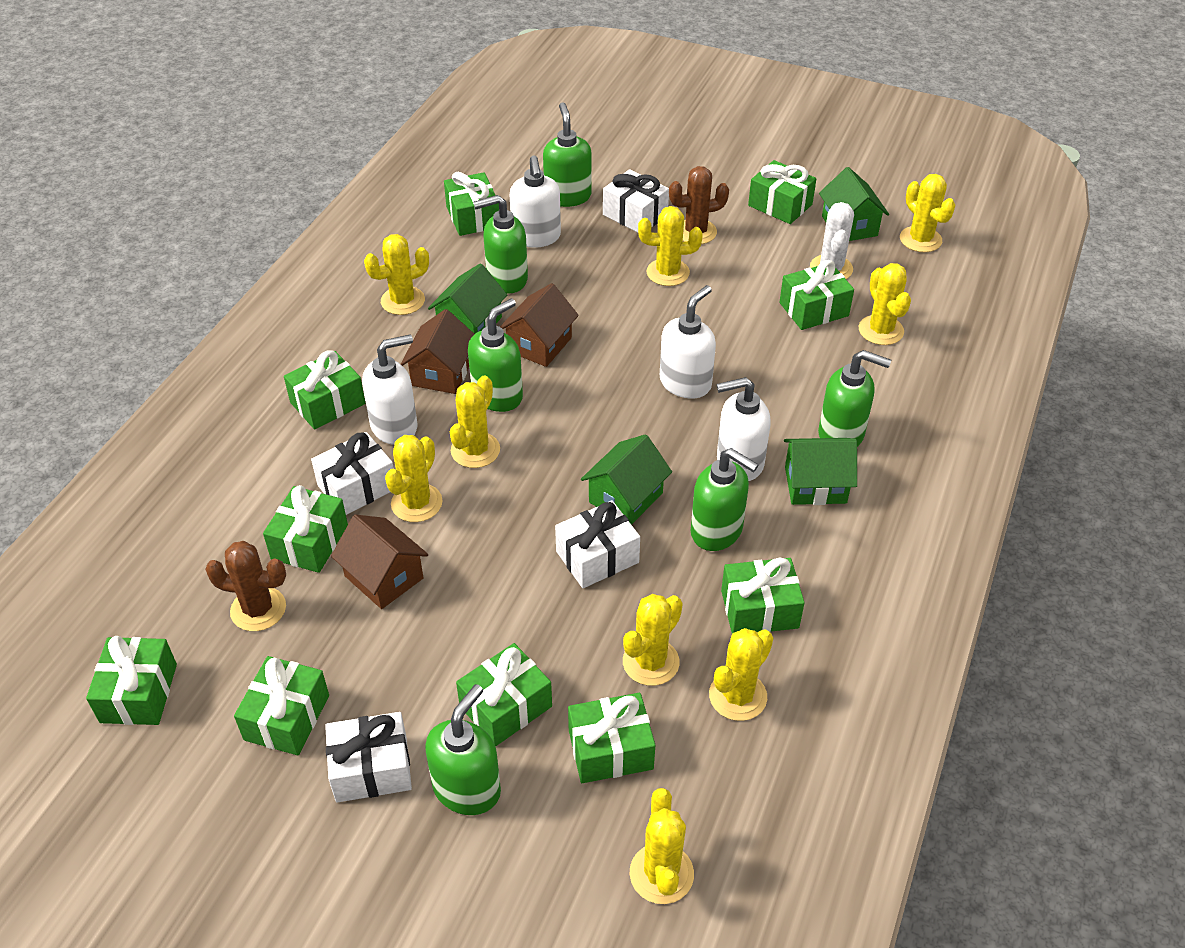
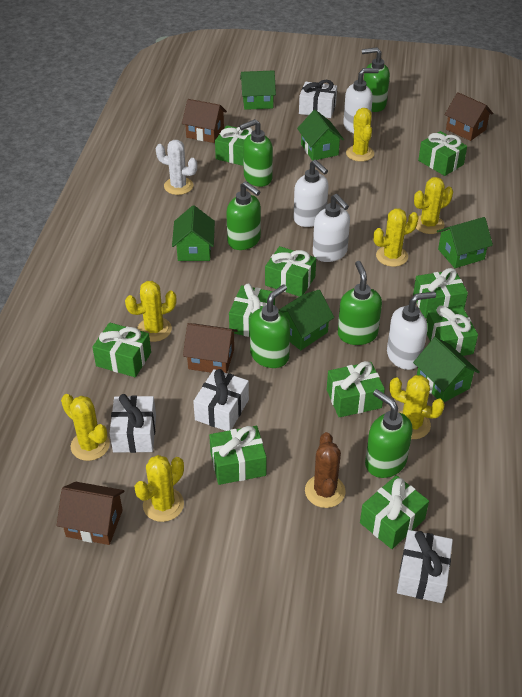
brown cactus: 2 -> 1
brown house: 3 -> 4
green house: 4 -> 6
yellow cactus: 9 -> 7

